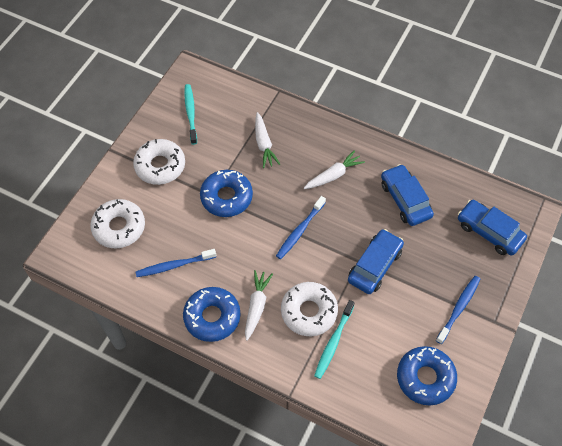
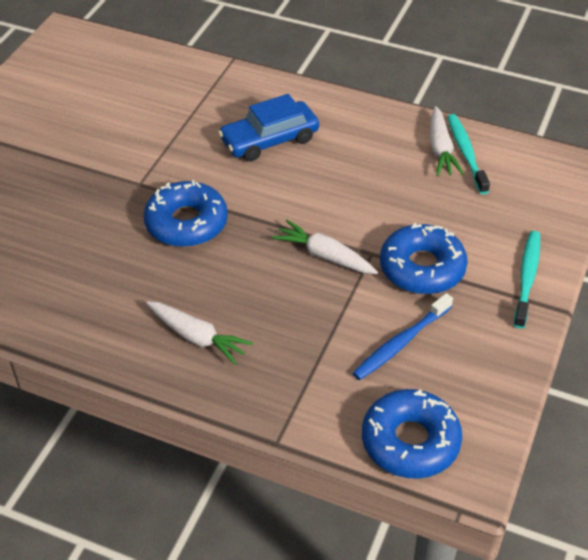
blue car: 3 -> 1
blue toothbrush: 3 -> 1
white donut: 3 -> 0

